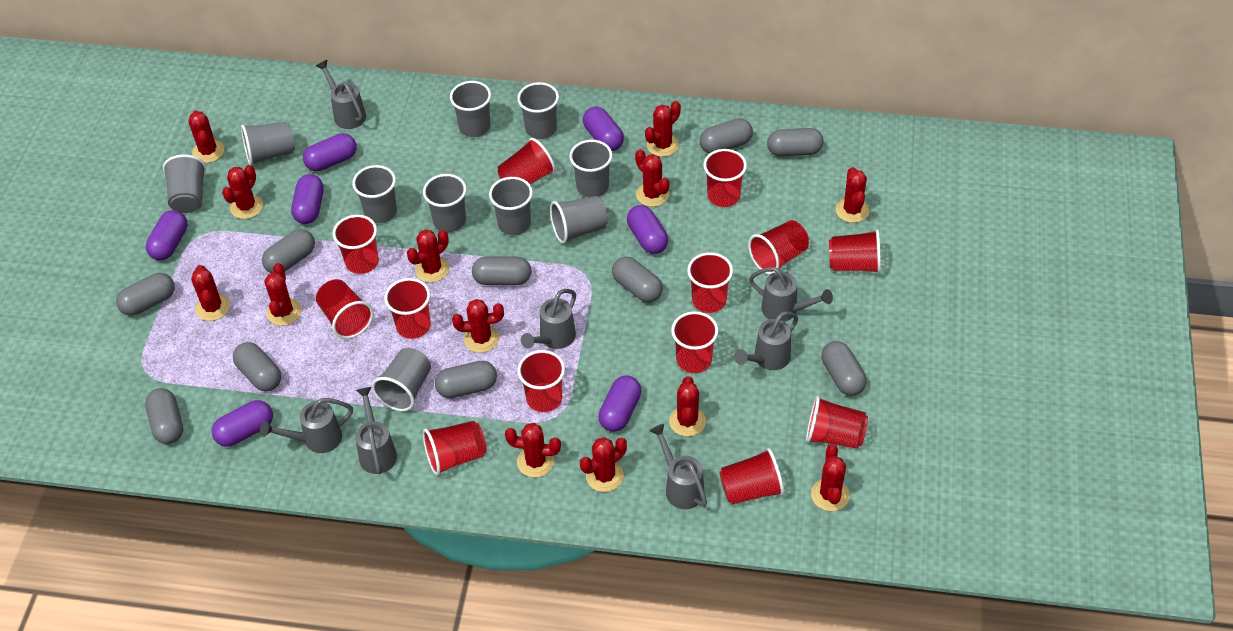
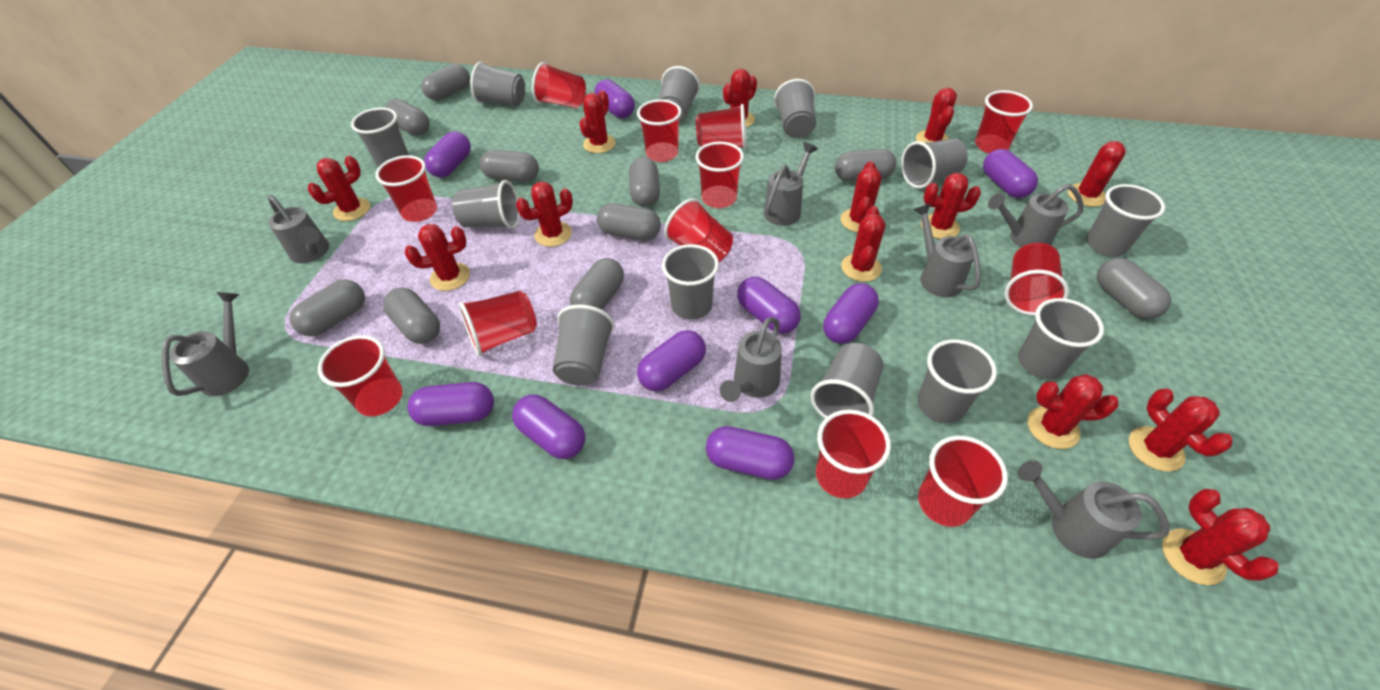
grey cup: 10 -> 12
purple capsule: 7 -> 9
red cup: 13 -> 12

